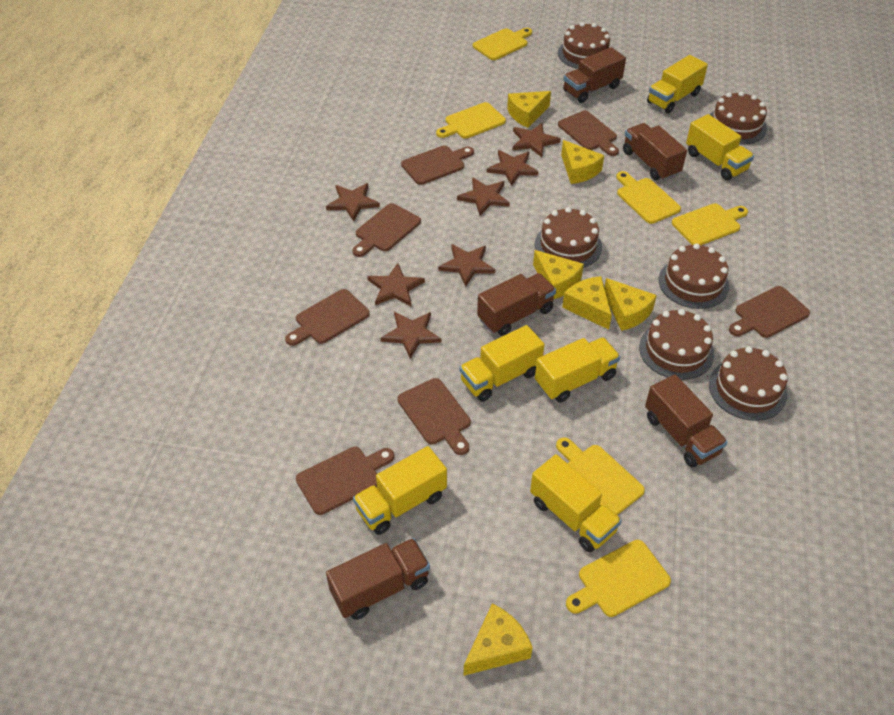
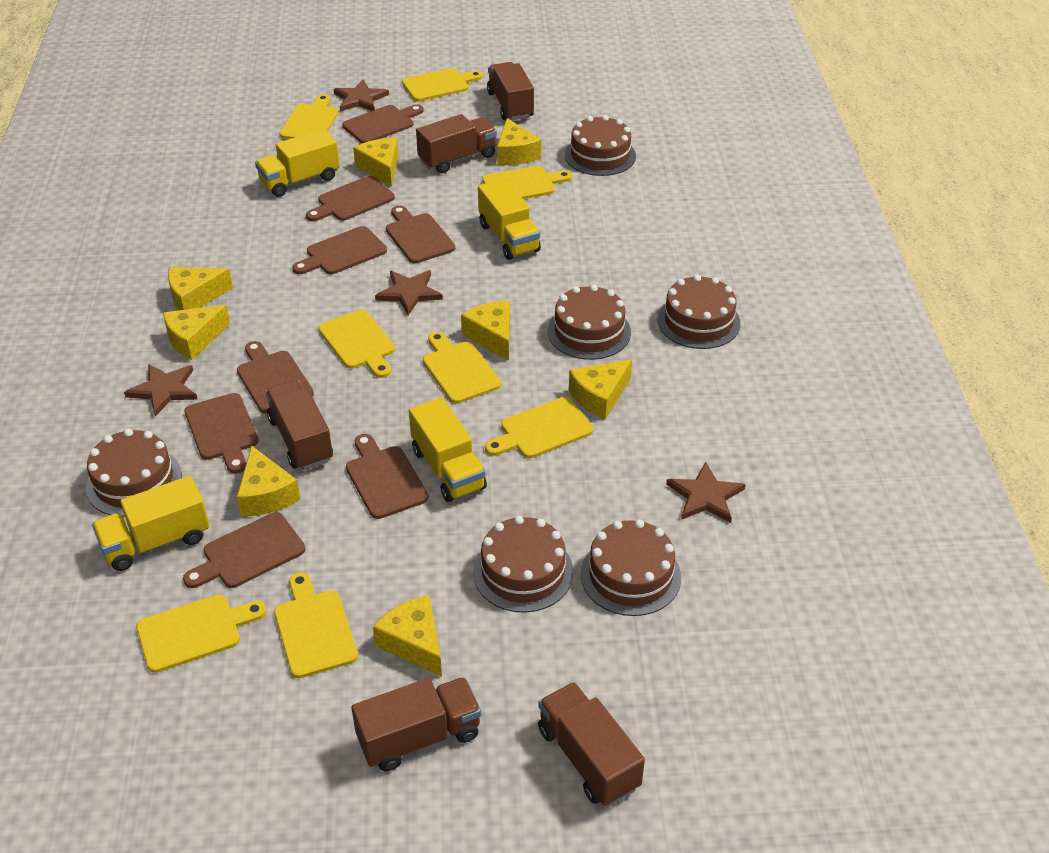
brown cutting board: 7 -> 8
brown star: 7 -> 4
yellow cheese: 6 -> 8
yellow cutting board: 6 -> 8
yellow truck: 6 -> 4

